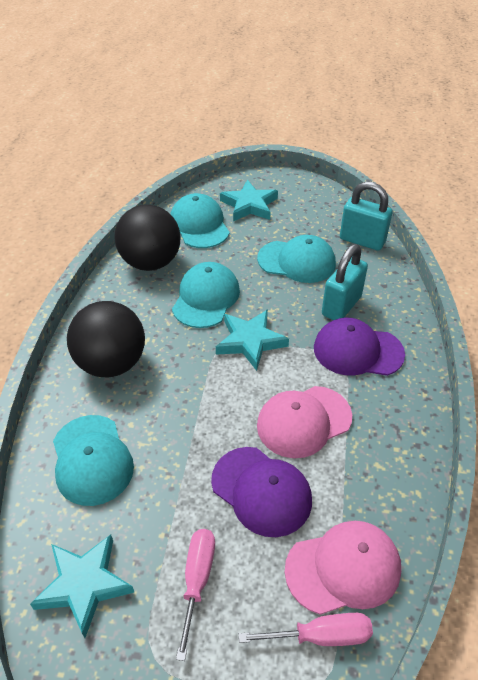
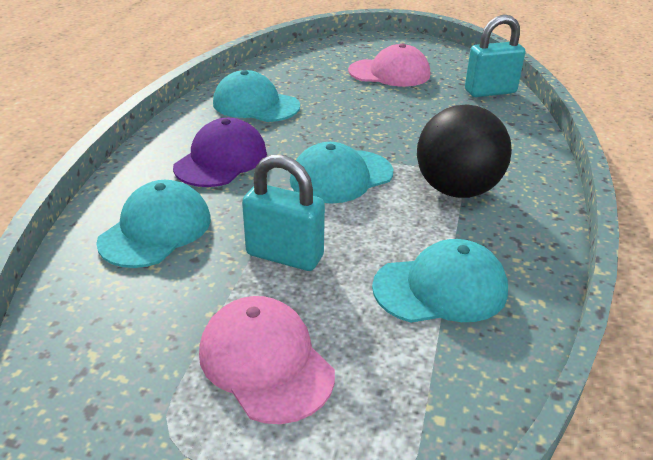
black ball: 2 -> 1
pink screwdriver: 2 -> 0
purple cap: 2 -> 1
turquoise star: 3 -> 0

